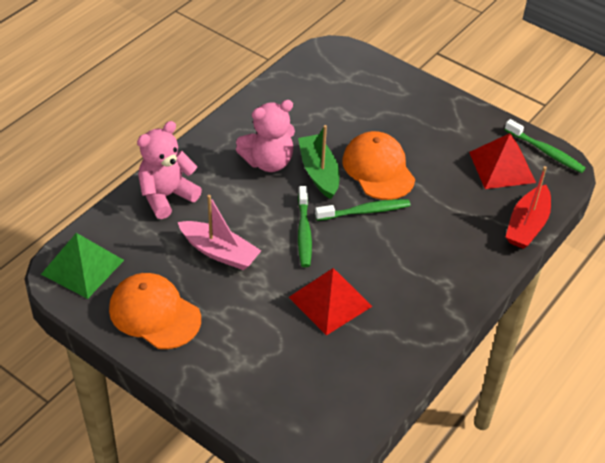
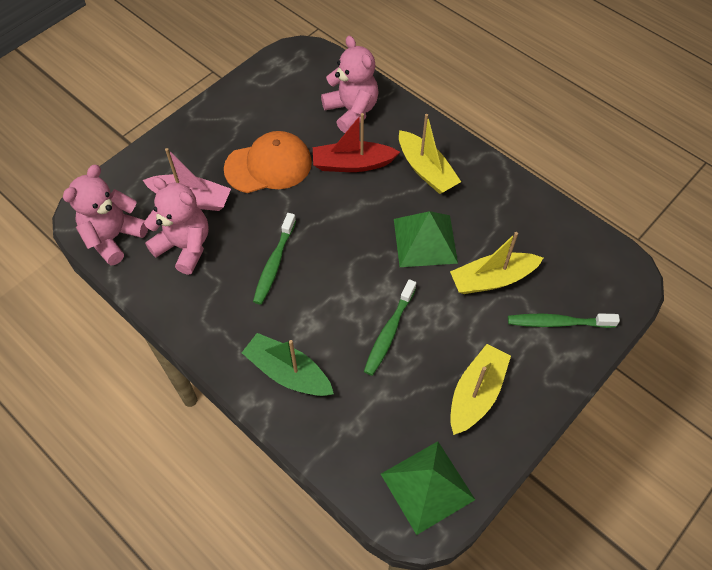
green pyramid: 1 -> 2
orange cap: 2 -> 1
pink teddy bear: 2 -> 3
red pyramid: 2 -> 0
yellow boat: 0 -> 3

